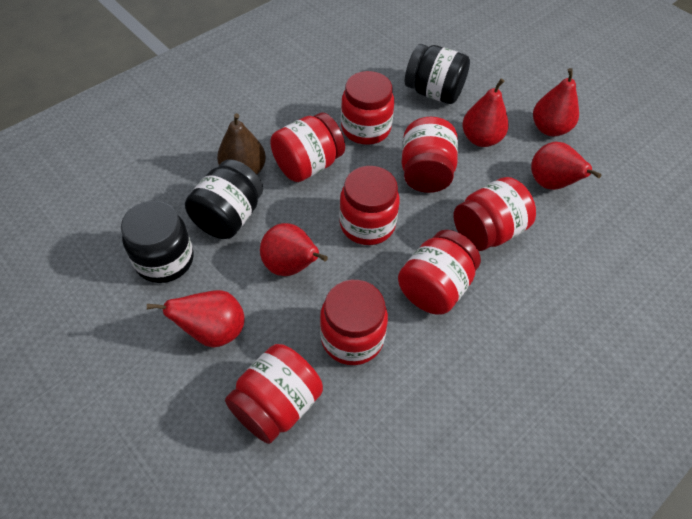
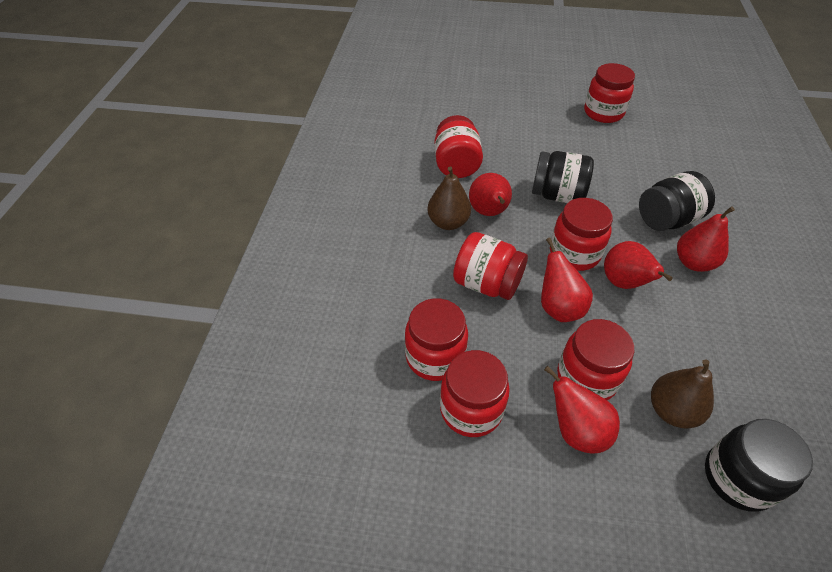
brown pear: 1 -> 2
red jar: 8 -> 7

